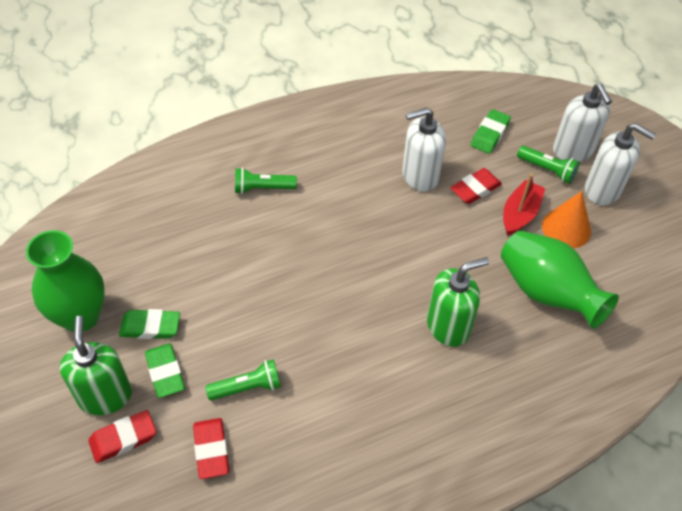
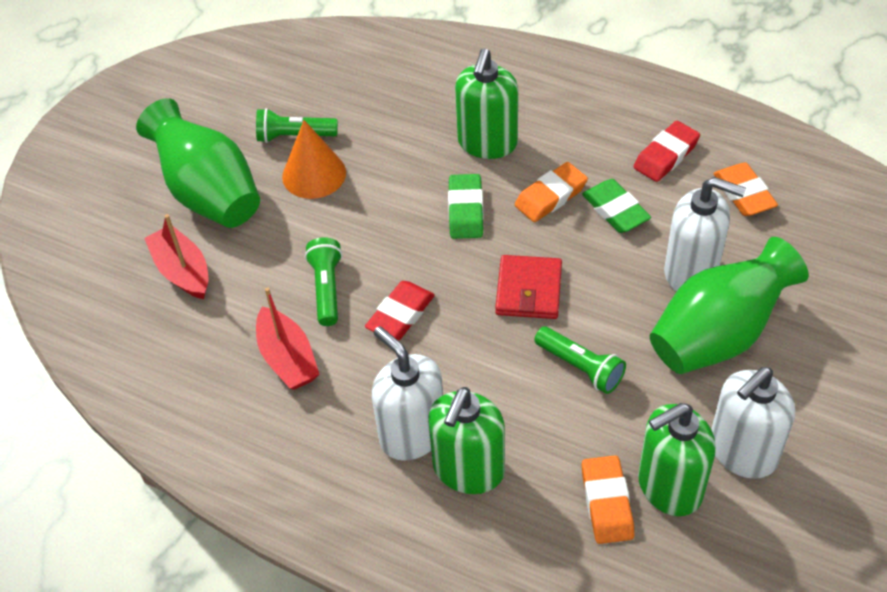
green eraser: 3 -> 2
green soap dispenser: 2 -> 3
orange eraser: 0 -> 3
red boat: 1 -> 2
red eraser: 3 -> 2
red wallet: 0 -> 1

